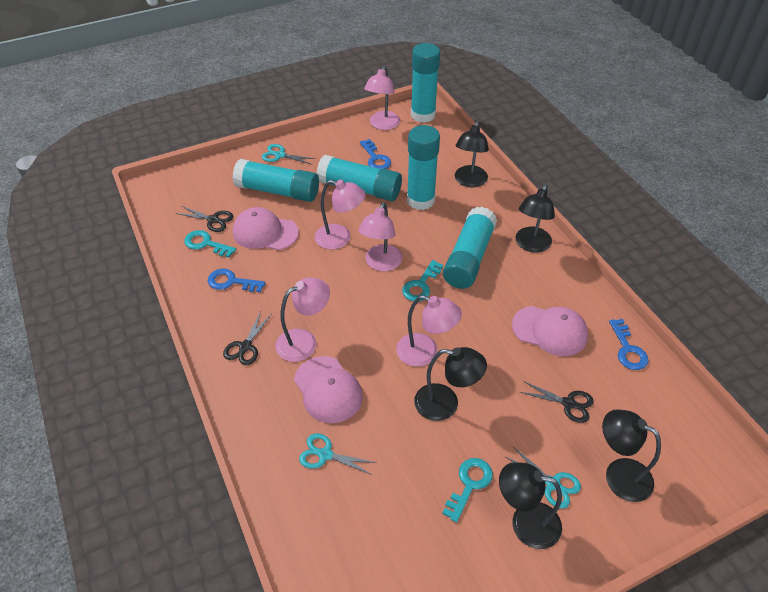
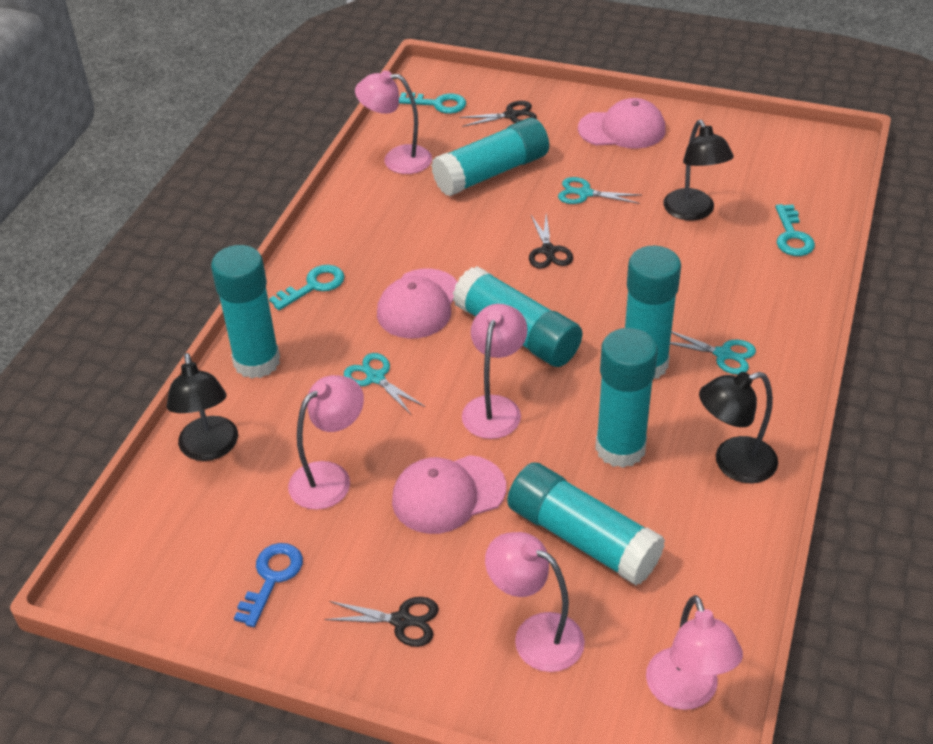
black lamp: 5 -> 3
blue key: 3 -> 1
turquoise glue stick: 5 -> 6

